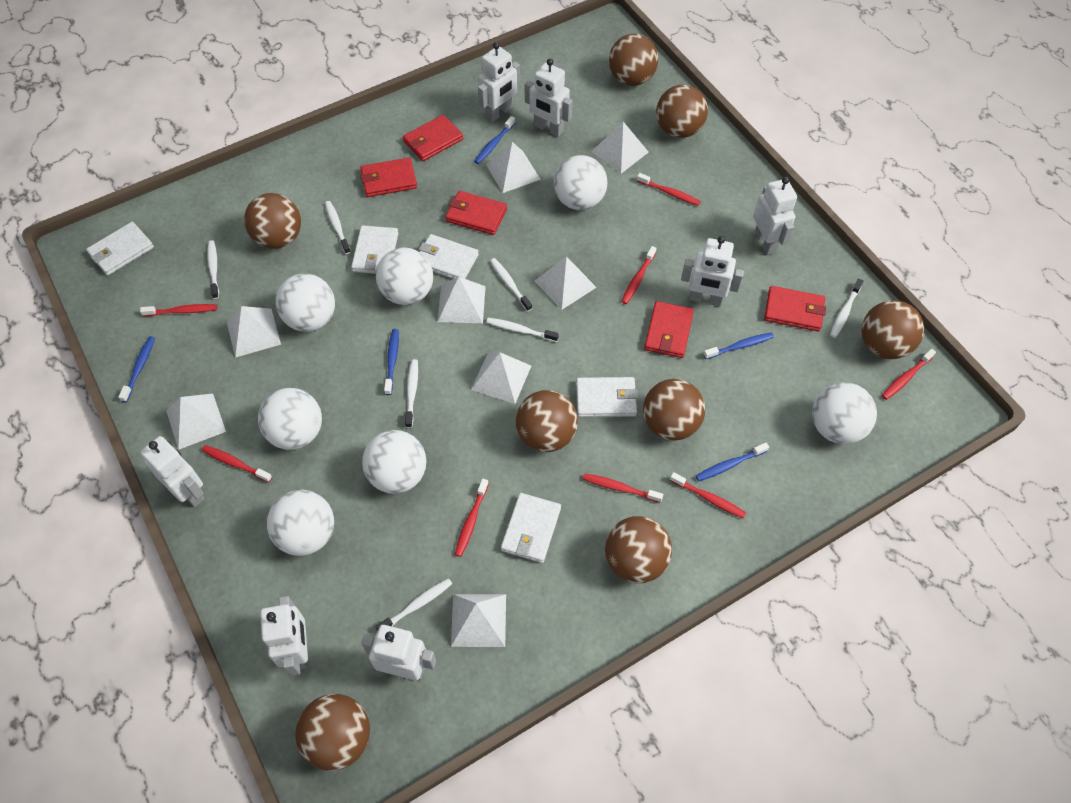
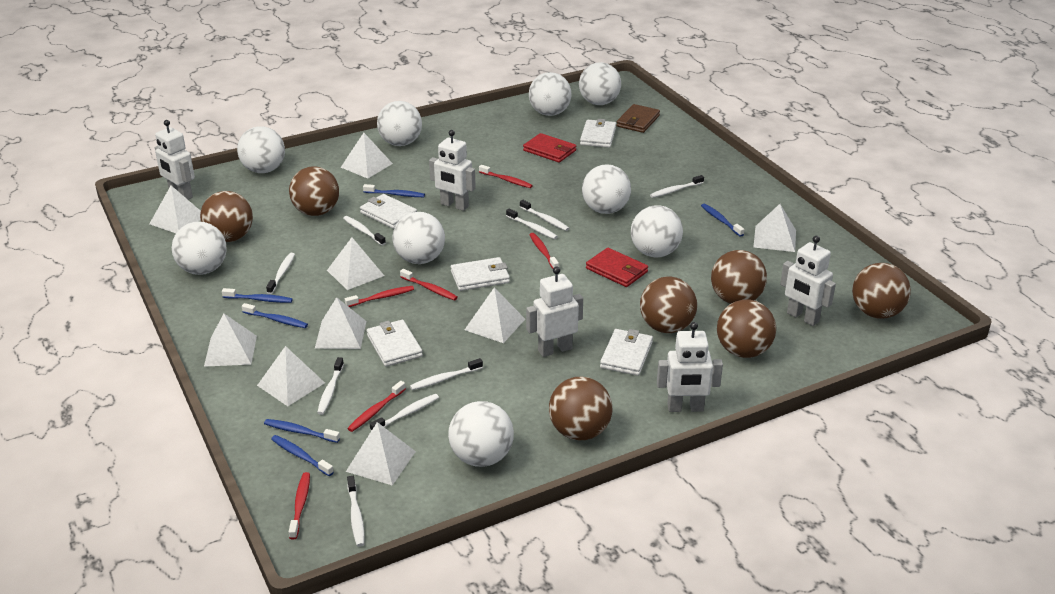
blue toothbrush: 5 -> 6
brown ball: 8 -> 7
brown wallet: 0 -> 1
red toothbrush: 8 -> 6
red wallet: 5 -> 2
white ball: 7 -> 9
white pyramid: 8 -> 9
white robot: 7 -> 5
white toothbrush: 7 -> 9

